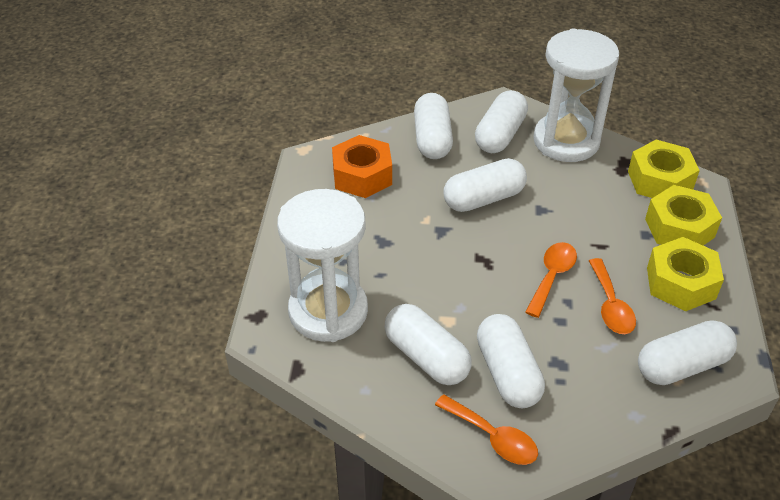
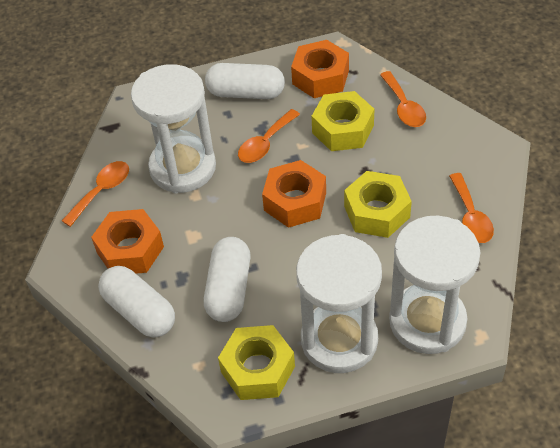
orange nut: 1 -> 3
orange spoon: 3 -> 4
white capsule: 6 -> 3
white hourglass: 2 -> 3

